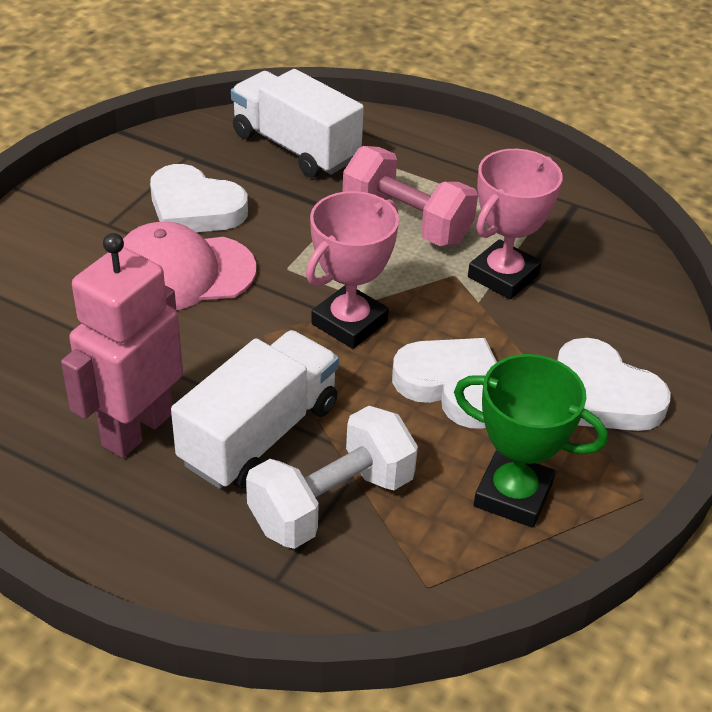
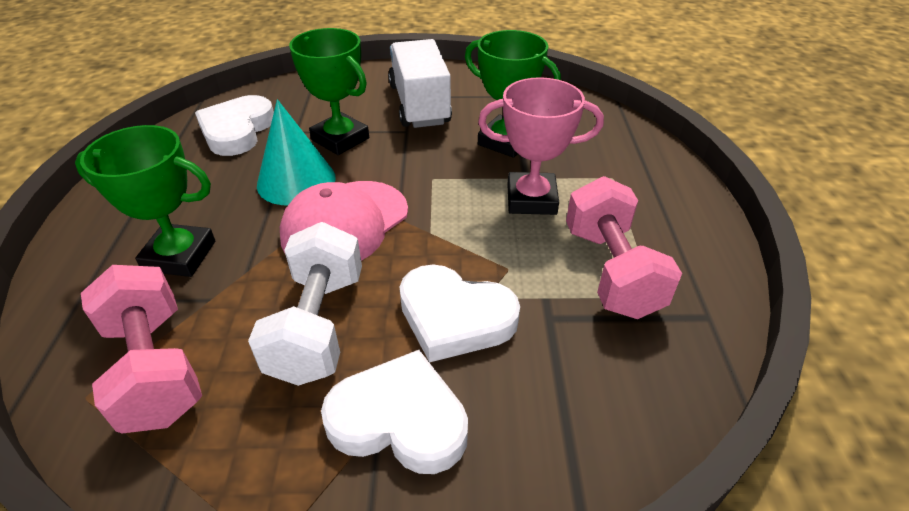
green trophy: 1 -> 3
pink dumbbell: 1 -> 2
pink robot: 1 -> 0
pink trophy: 2 -> 1
turquoise cone: 0 -> 1
white truck: 2 -> 1

